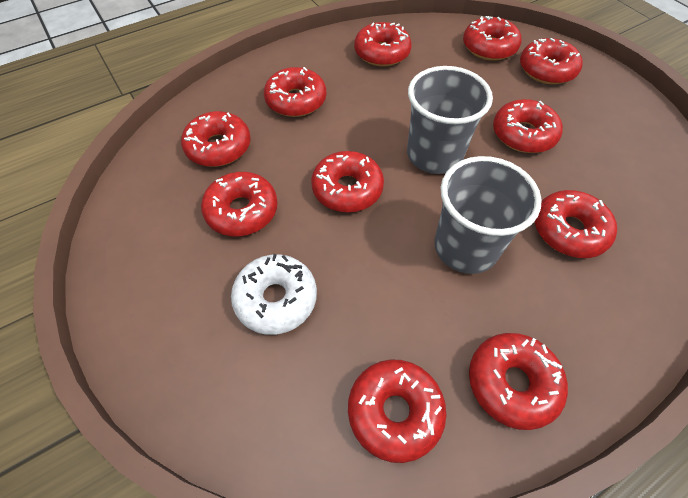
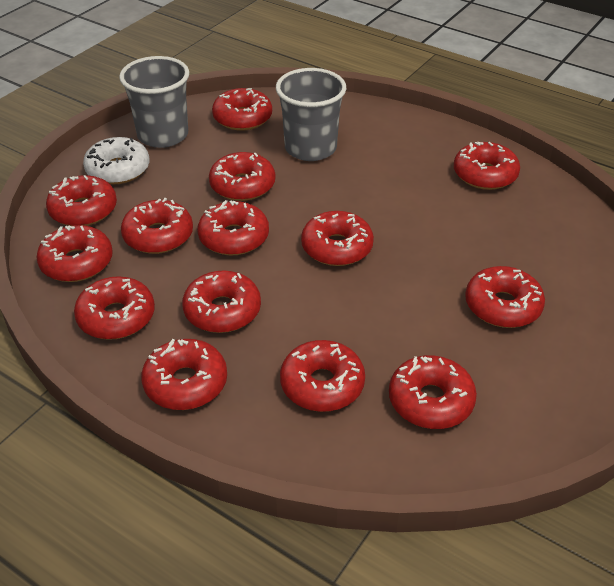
red donut: 11 -> 14

